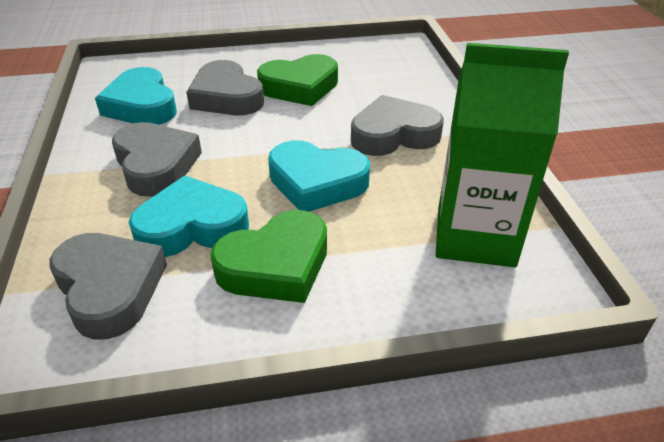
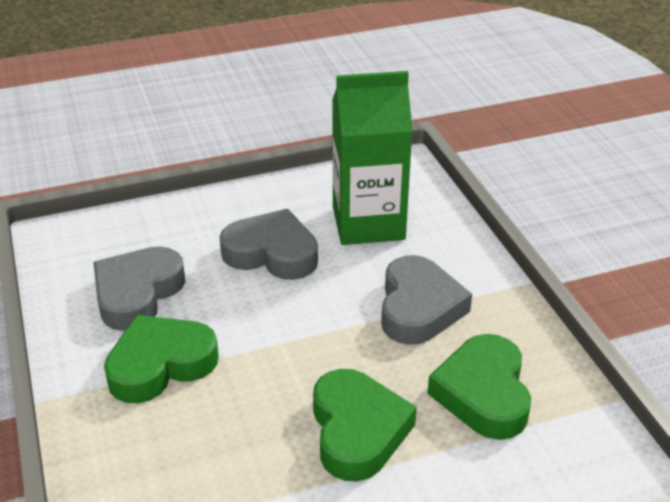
green heart: 2 -> 3
grey heart: 4 -> 3
turquoise heart: 3 -> 0

